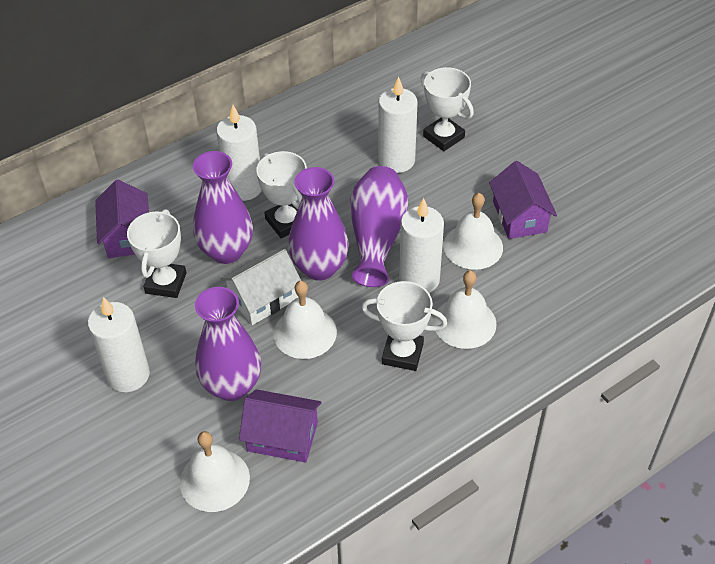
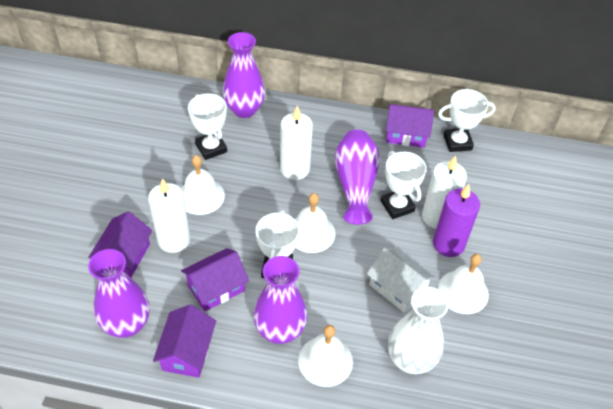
purple candle: 0 -> 1
purple house: 3 -> 4
white candle: 4 -> 3
white vase: 0 -> 1

